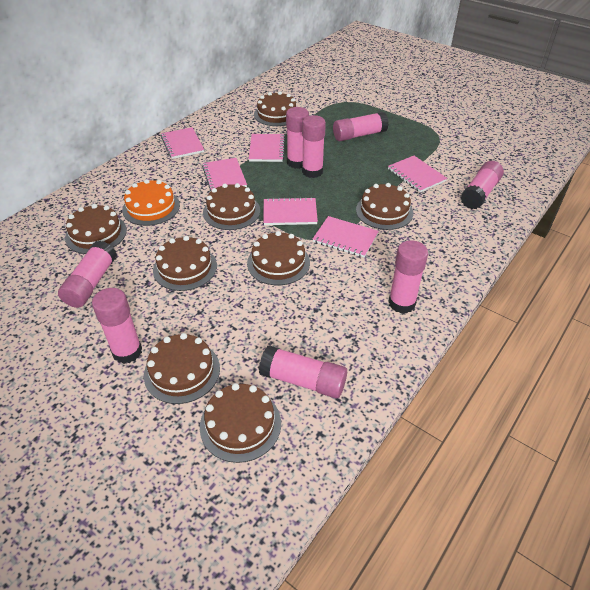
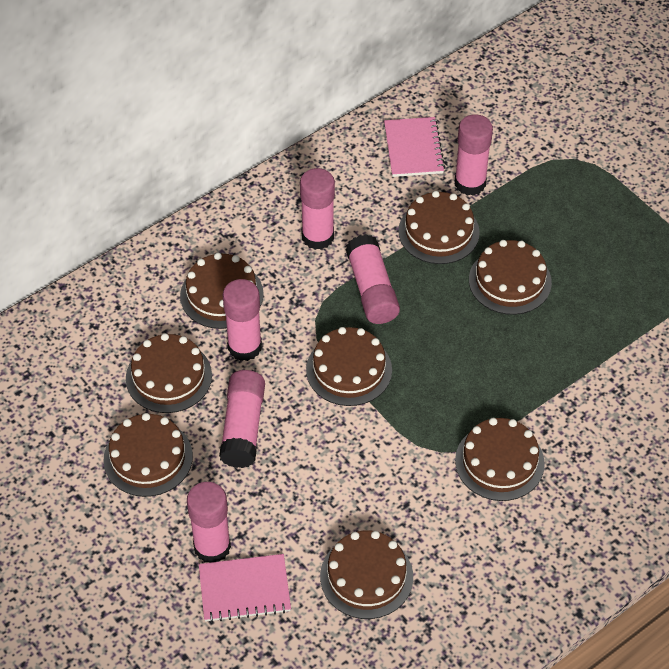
orange cake: 1 -> 0
pink glue stick: 8 -> 6
pink notebook: 6 -> 2

